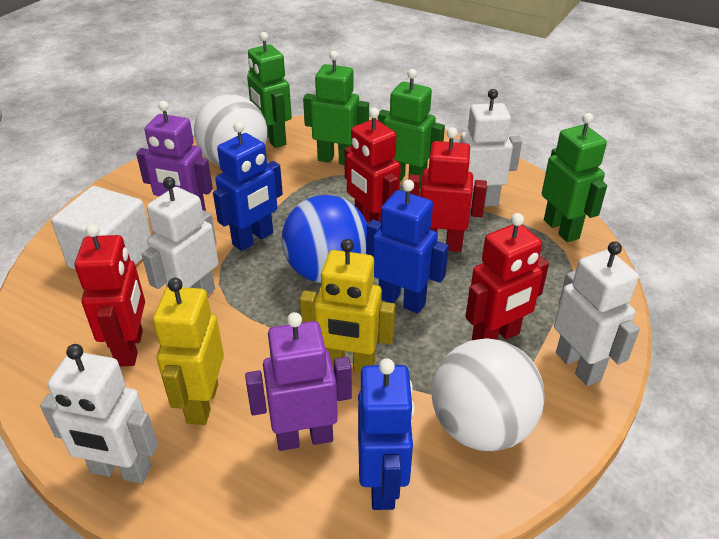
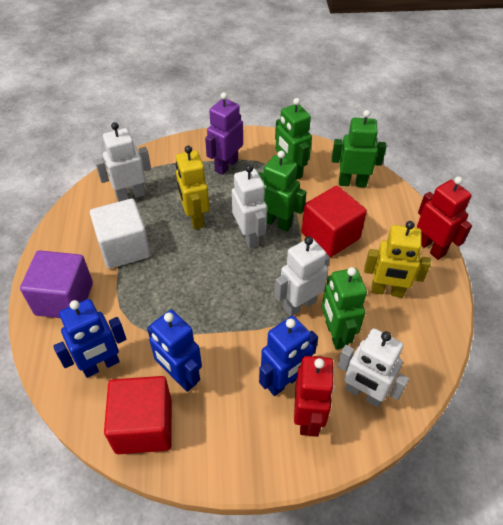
blue ball: 1 -> 0
purple cube: 0 -> 1
purple robot: 2 -> 1
red cube: 0 -> 2
red robot: 4 -> 2
white ball: 2 -> 0

